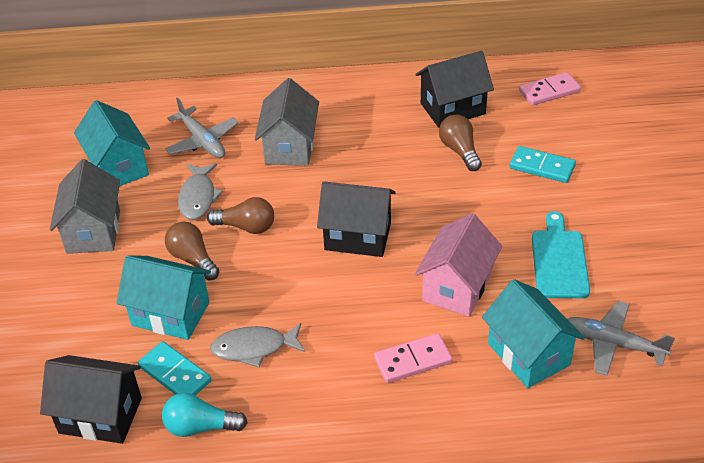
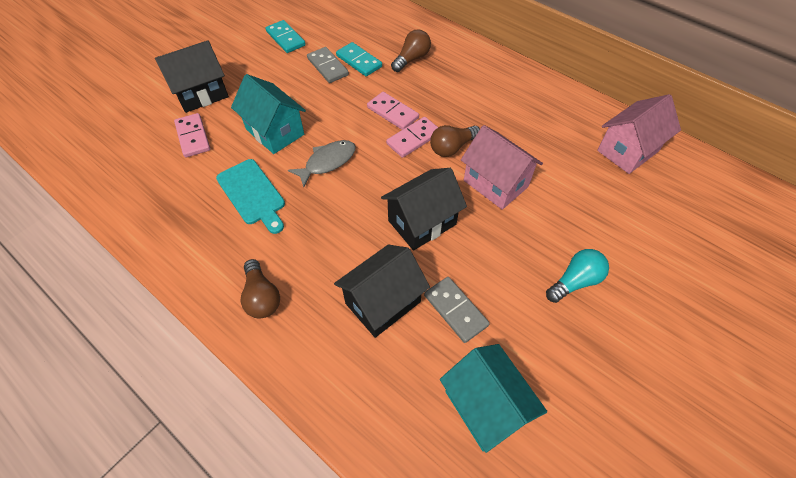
grey domino: 0 -> 2
grey fish: 2 -> 1
grey house: 2 -> 0
grey plane: 2 -> 0
pink domino: 2 -> 3
pink house: 1 -> 2
turquoise house: 3 -> 2

